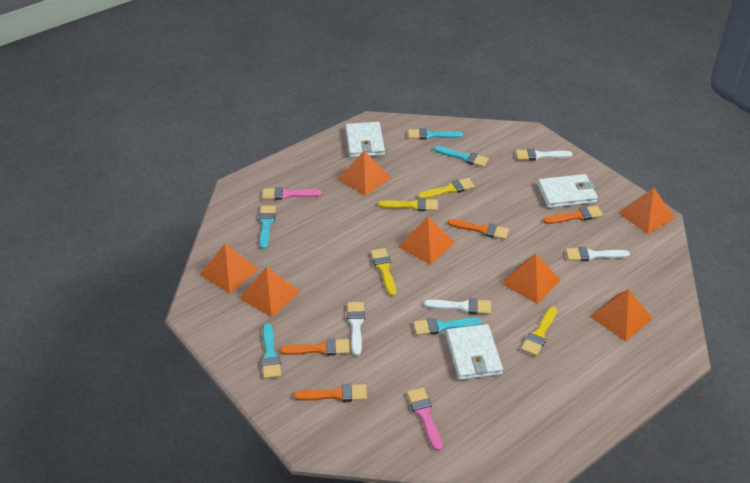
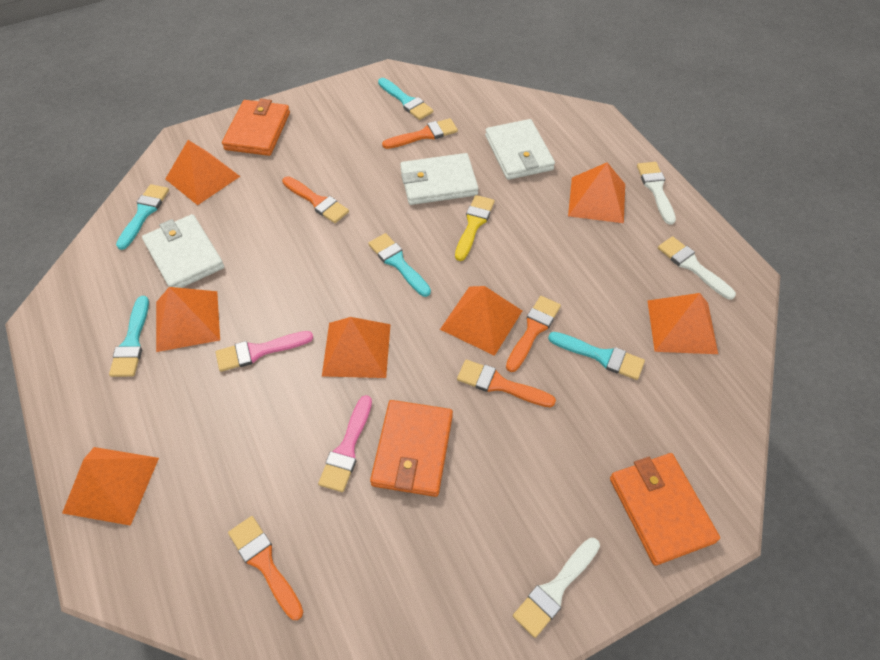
orange brush: 4 -> 5
orange wallet: 0 -> 3
white brush: 4 -> 3
yellow brush: 4 -> 1

